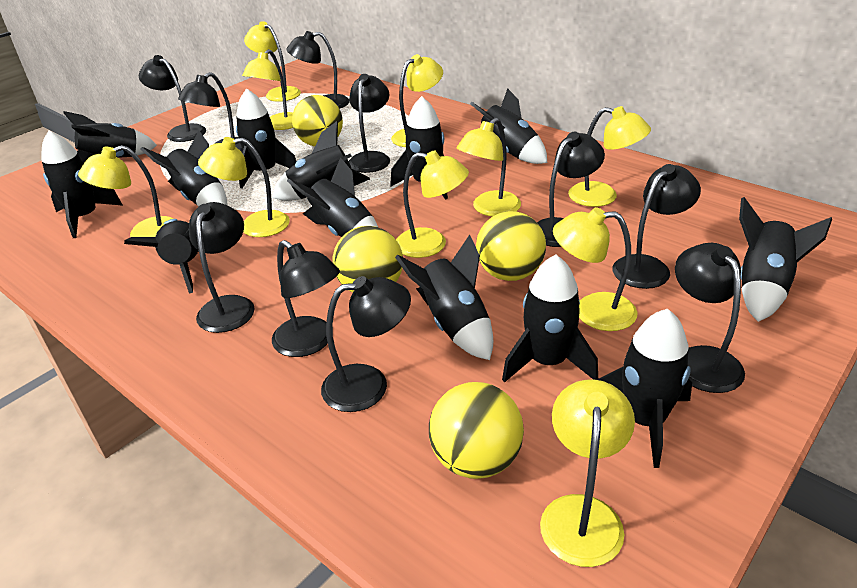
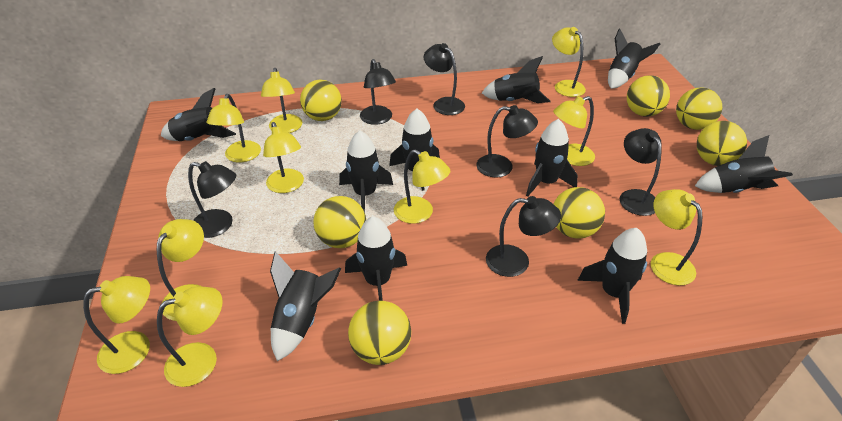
black lamp: 10 -> 6
black rocket: 13 -> 10
yellow ball: 4 -> 7

